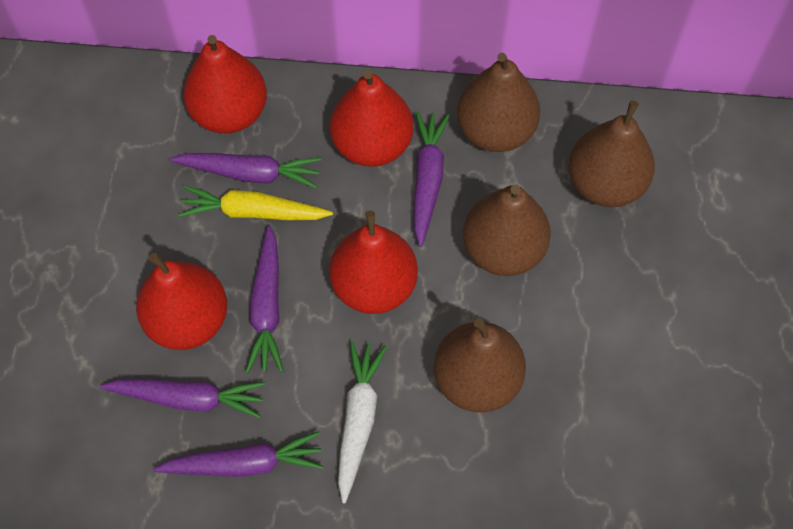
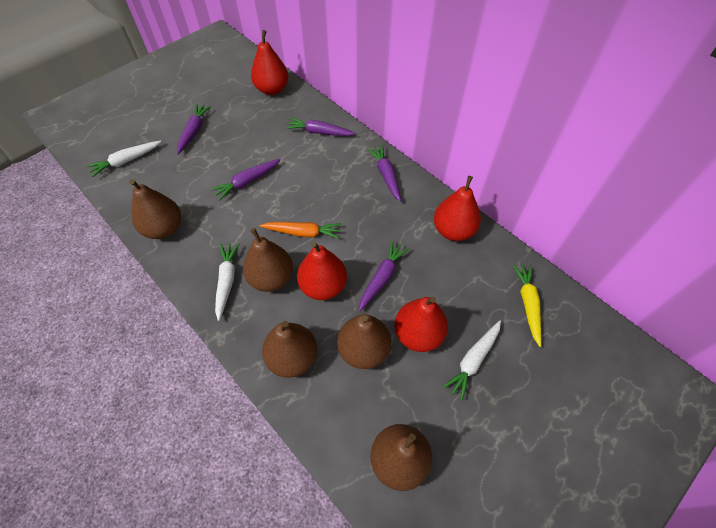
brown pear: 4 -> 5
orange carrot: 0 -> 1
white carrot: 1 -> 3

